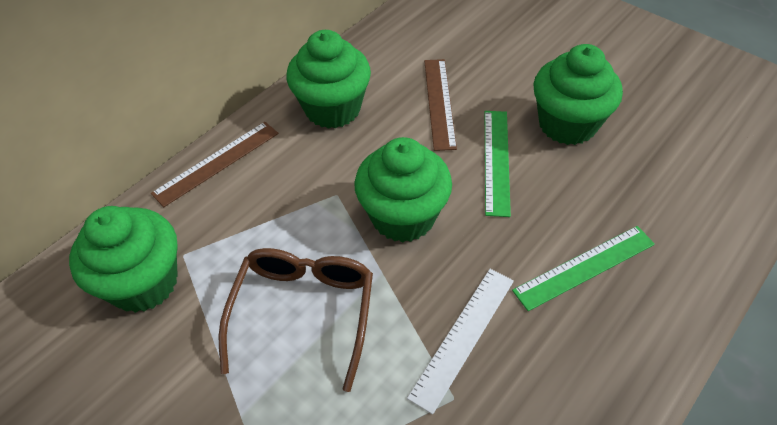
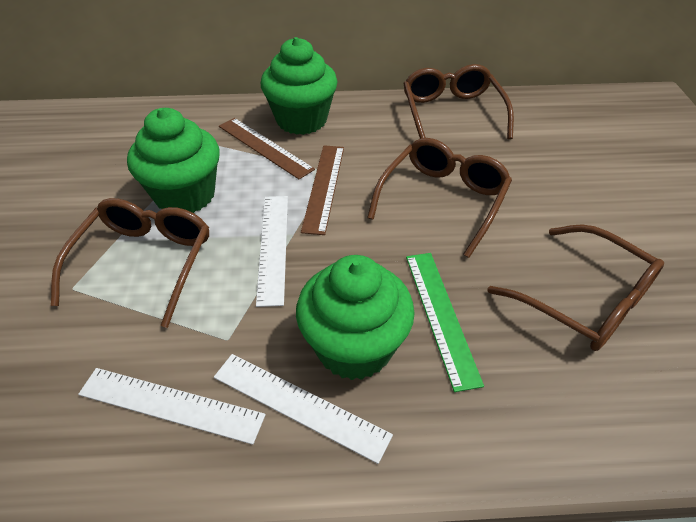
brown glasses: 1 -> 4
green cupcake: 4 -> 3
green ruler: 2 -> 1
white ruler: 1 -> 3

